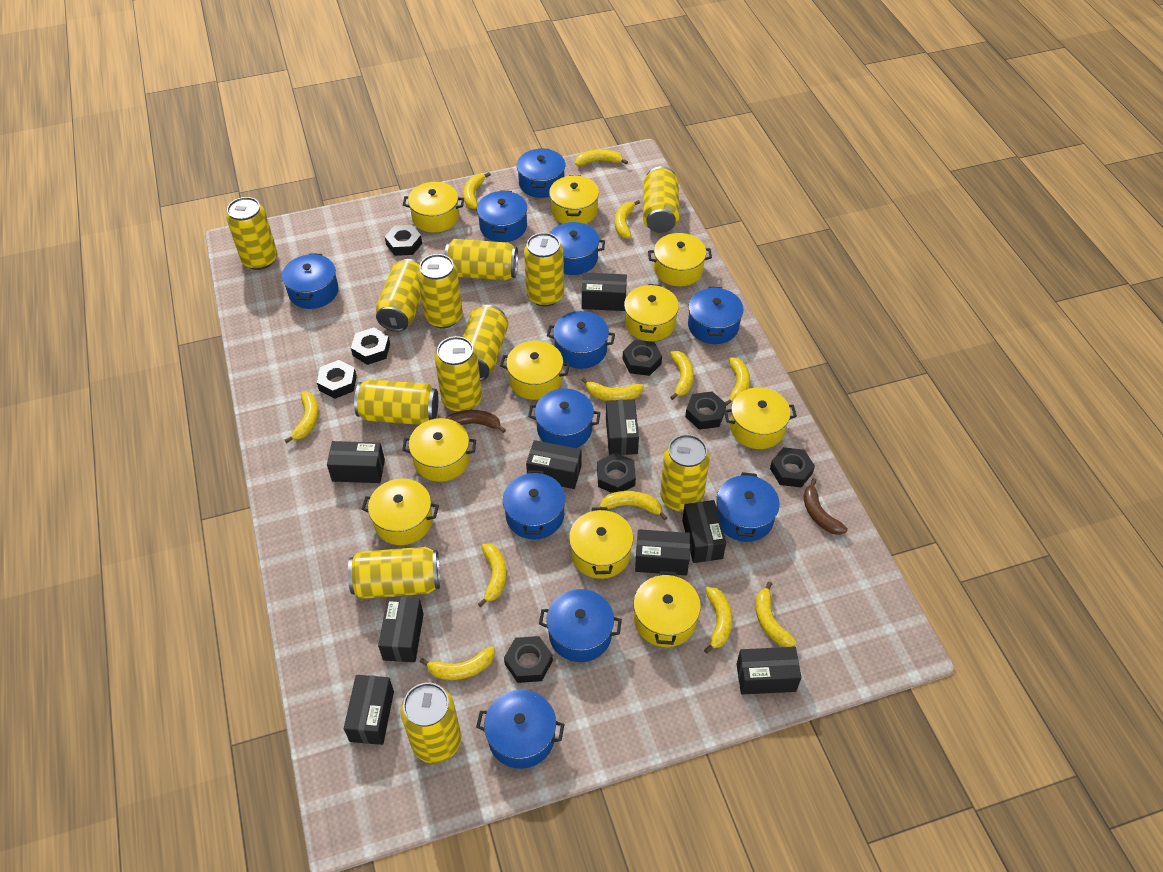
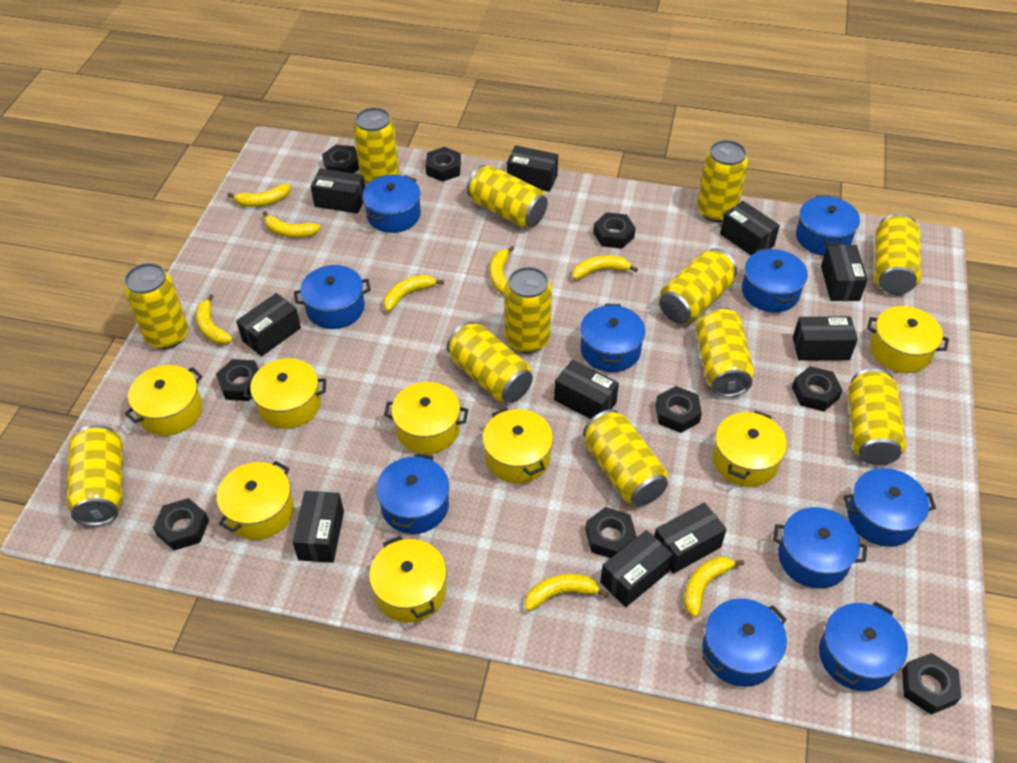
black box: 9 -> 10
black nut: 8 -> 9
blue pot: 11 -> 10
brown banana: 2 -> 0
yellow banana: 12 -> 8
yellow pot: 10 -> 8

